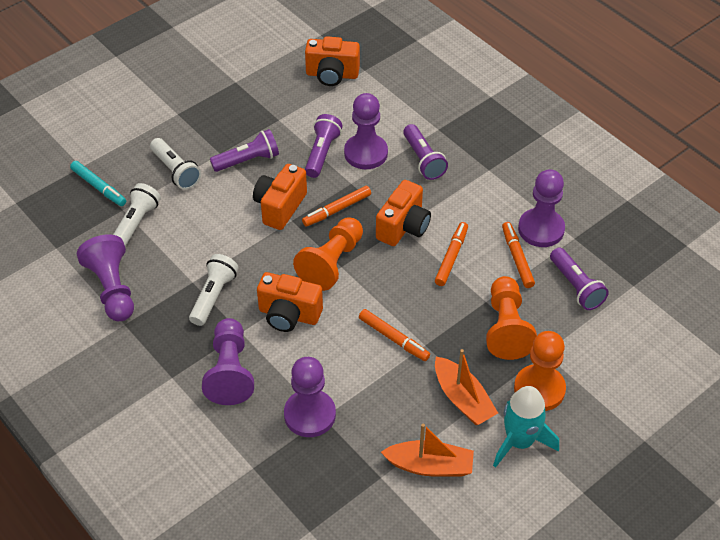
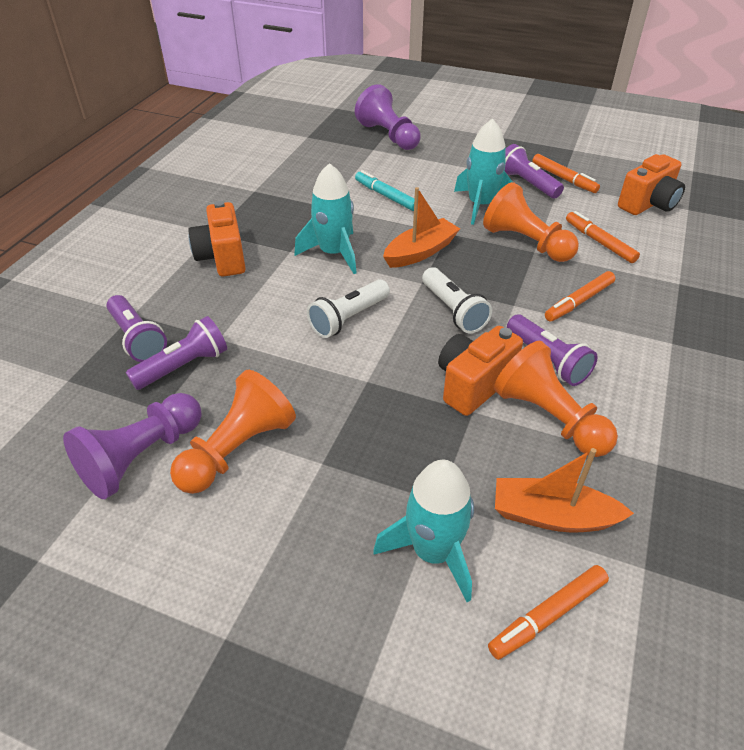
orange camera: 4 -> 3
purple pawn: 5 -> 2
turquoise rocket: 1 -> 3
white flashlight: 3 -> 2

